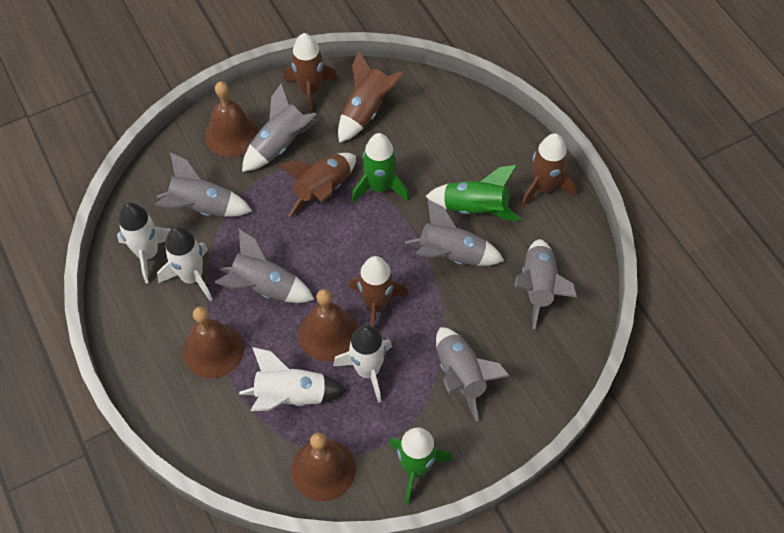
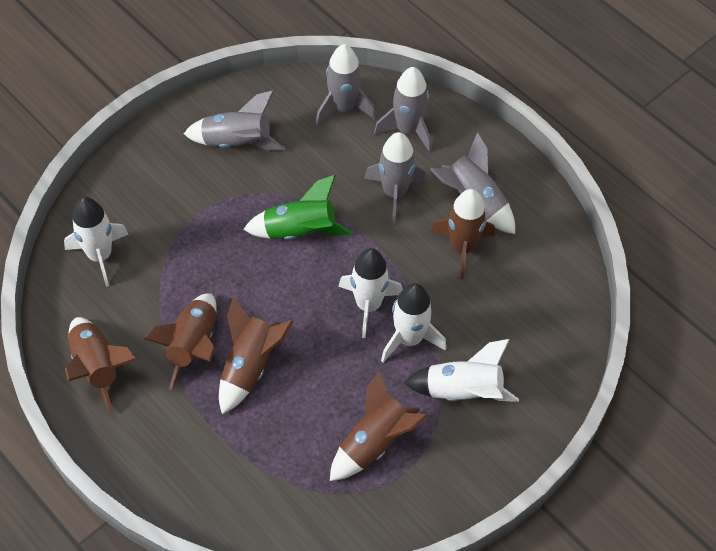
brown bell: 4 -> 0
green rocket: 3 -> 1
grey rocket: 6 -> 5

